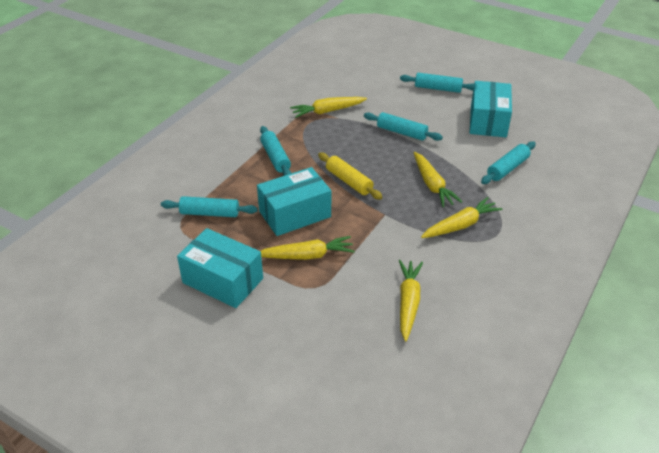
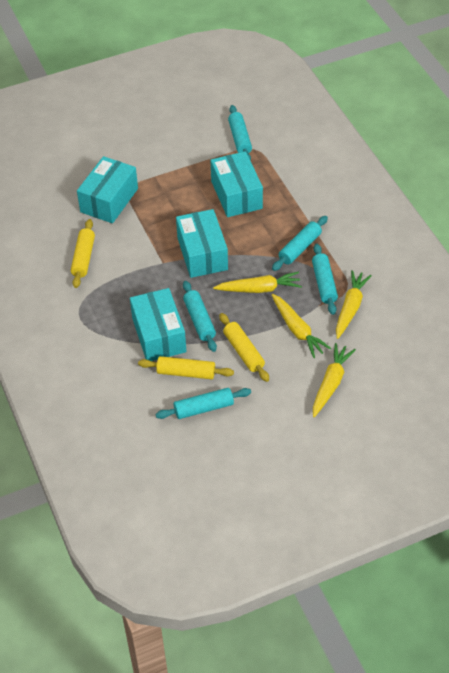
turquoise box: 3 -> 4
yellow carrot: 5 -> 4
yellow rolling pin: 1 -> 3

